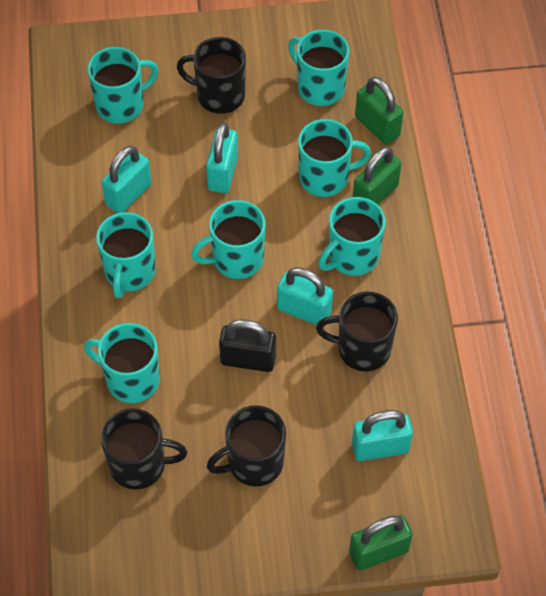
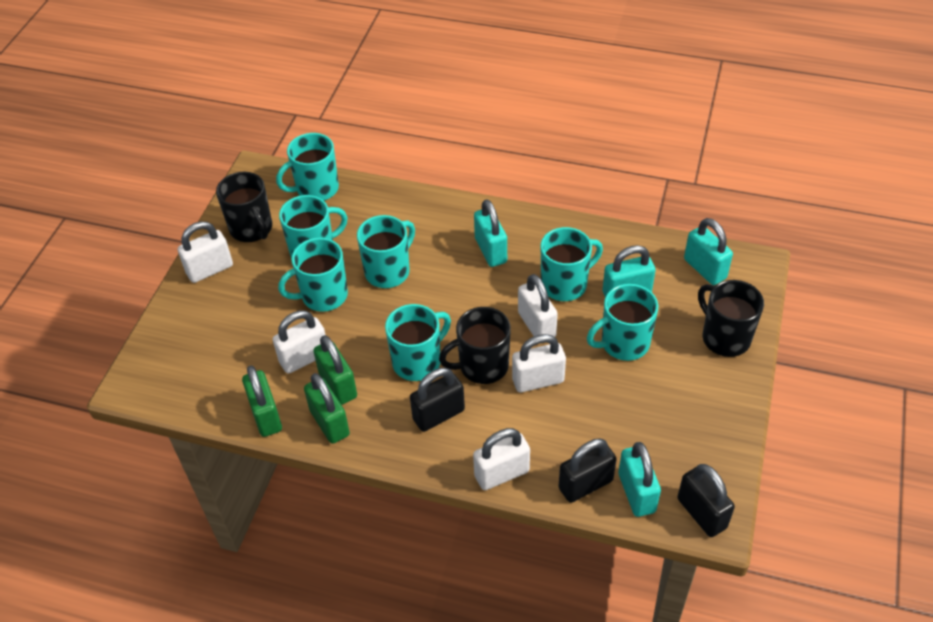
black mug: 4 -> 3
black padlock: 1 -> 3
white padlock: 0 -> 5

